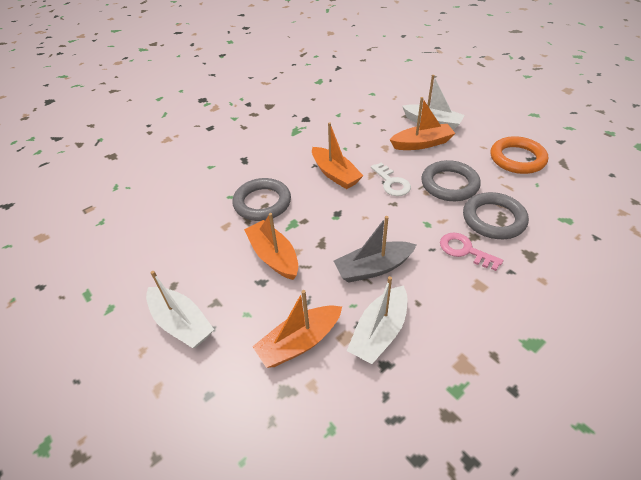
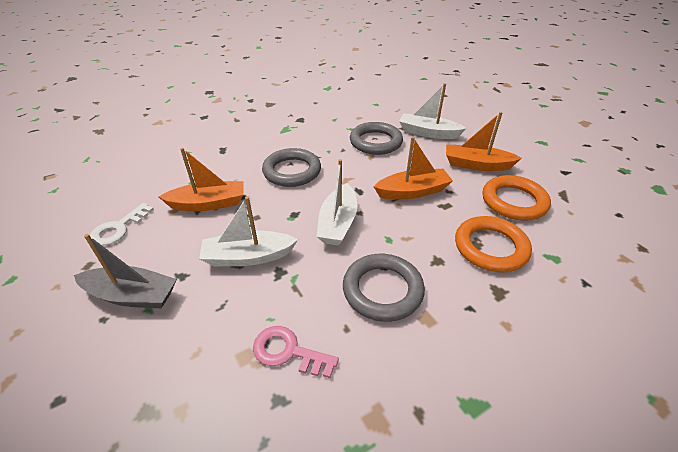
orange boat: 4 -> 3
orange ring: 1 -> 2

